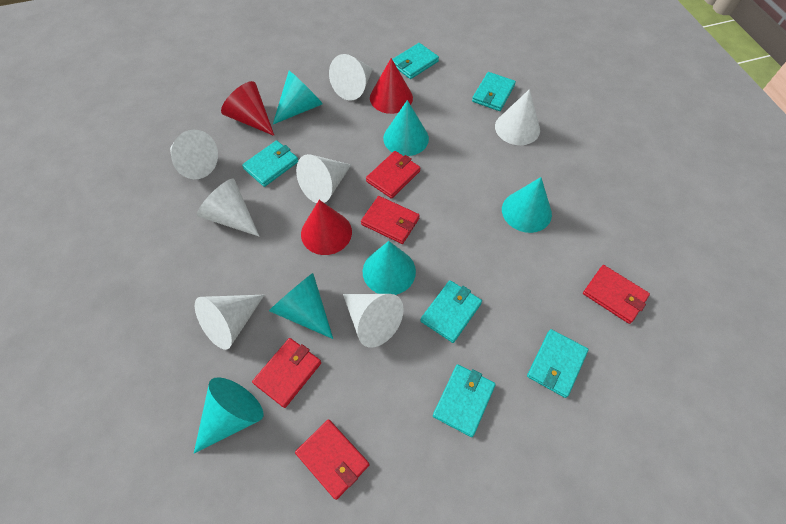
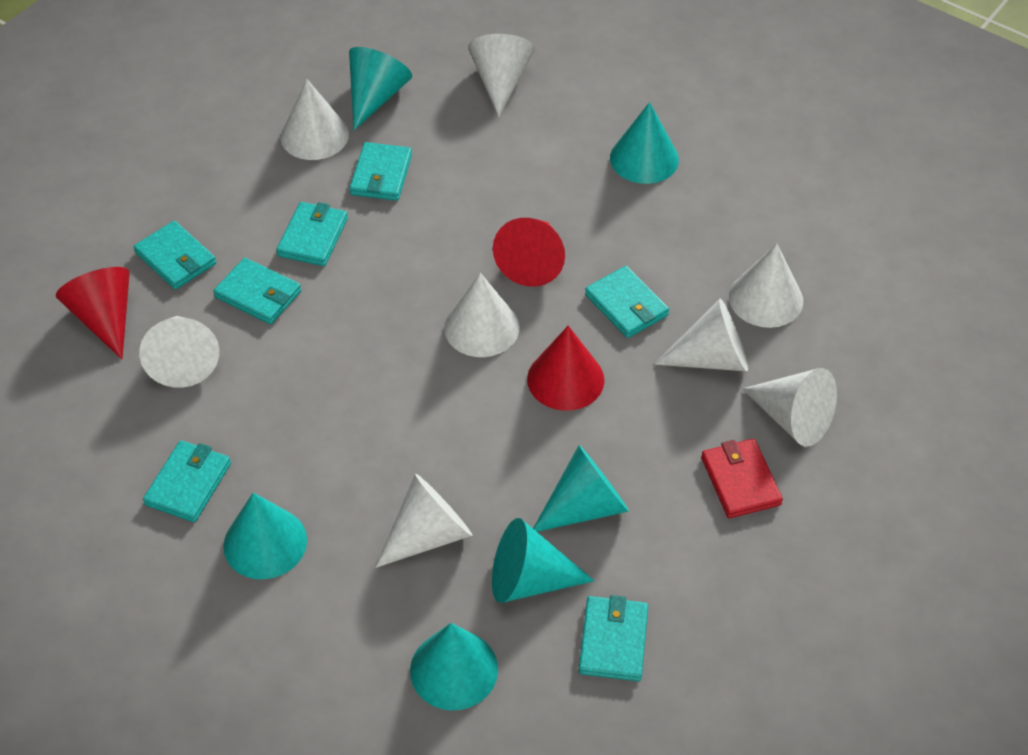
red wallet: 5 -> 1
turquoise wallet: 6 -> 7
white cone: 7 -> 8

